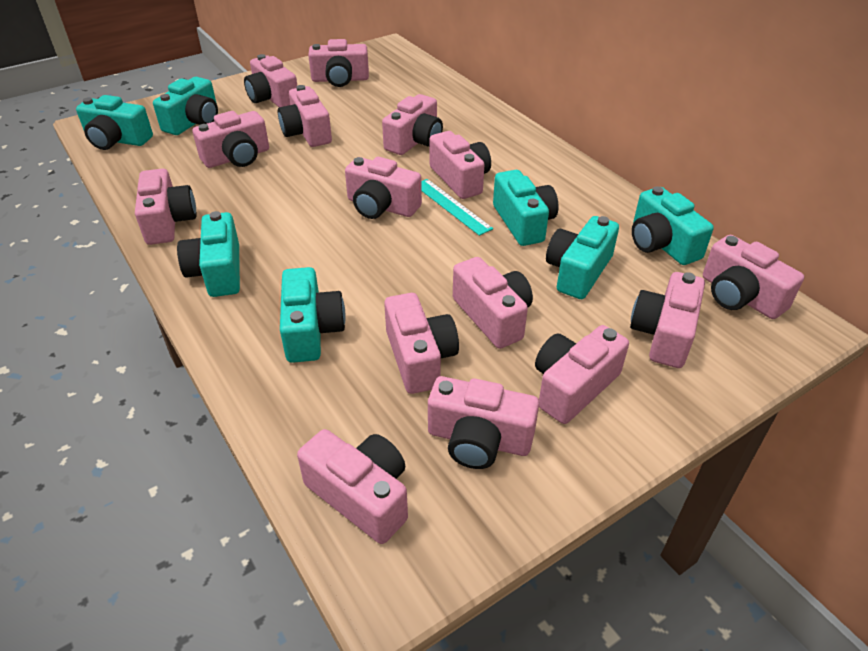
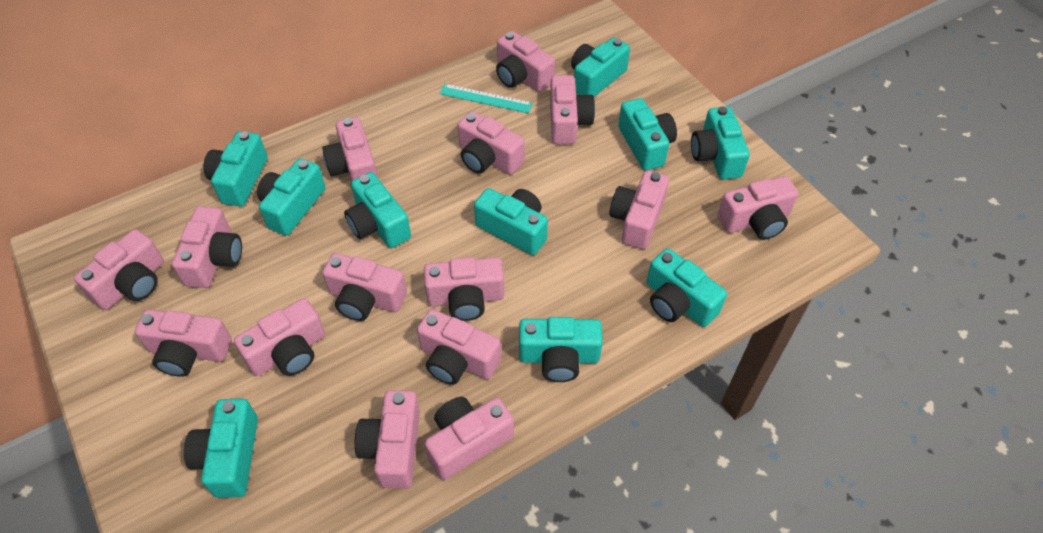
turquoise camera: 7 -> 10

